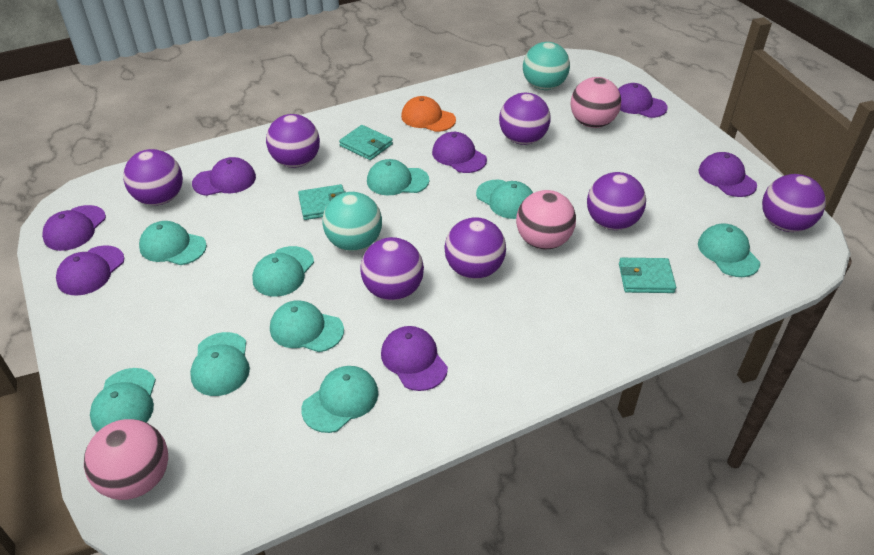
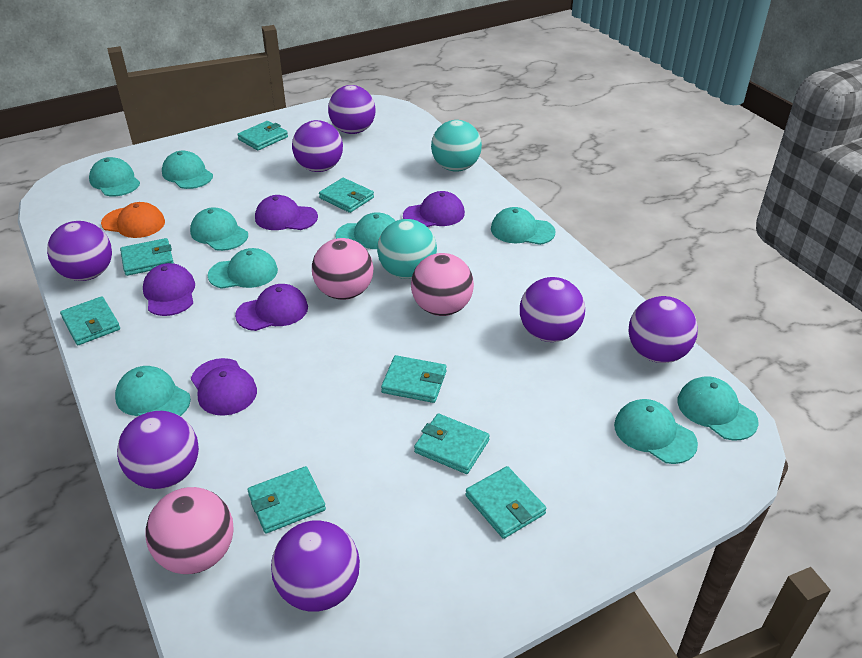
purple cap: 7 -> 5
turquoise wallet: 3 -> 8

